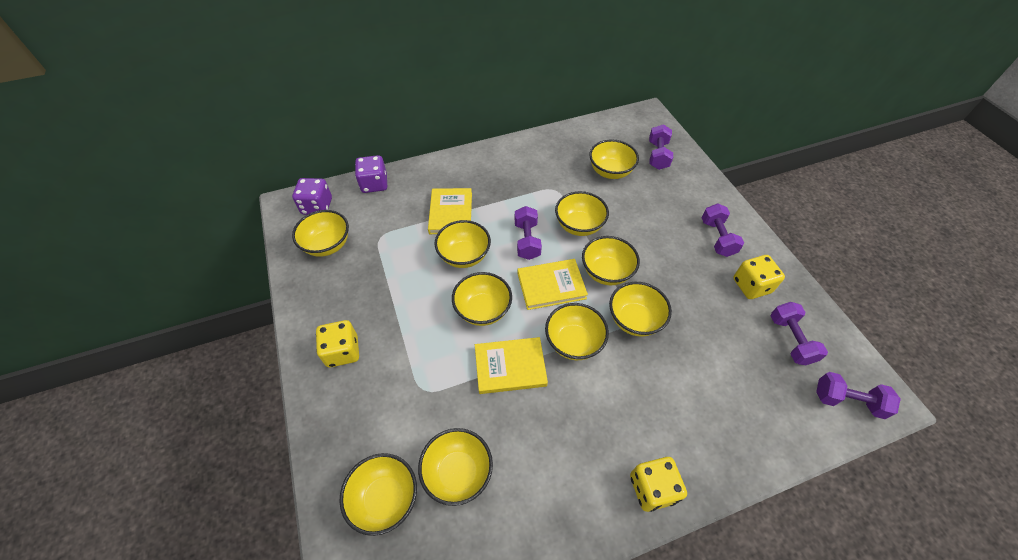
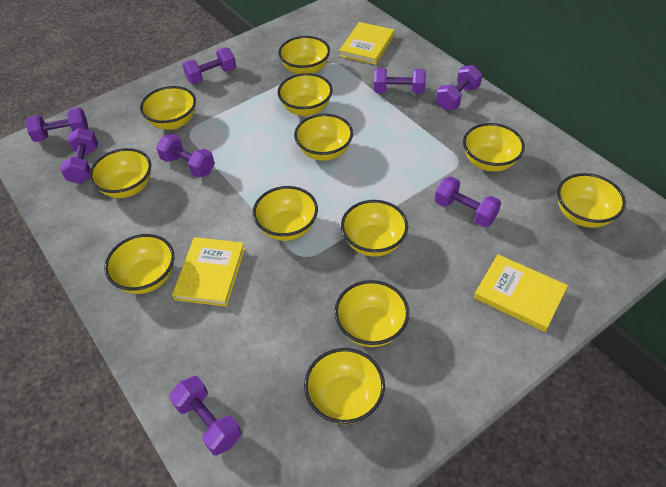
purple dice: 2 -> 0
purple dumbbell: 5 -> 8
yellow bowl: 10 -> 12
yellow dice: 3 -> 0

